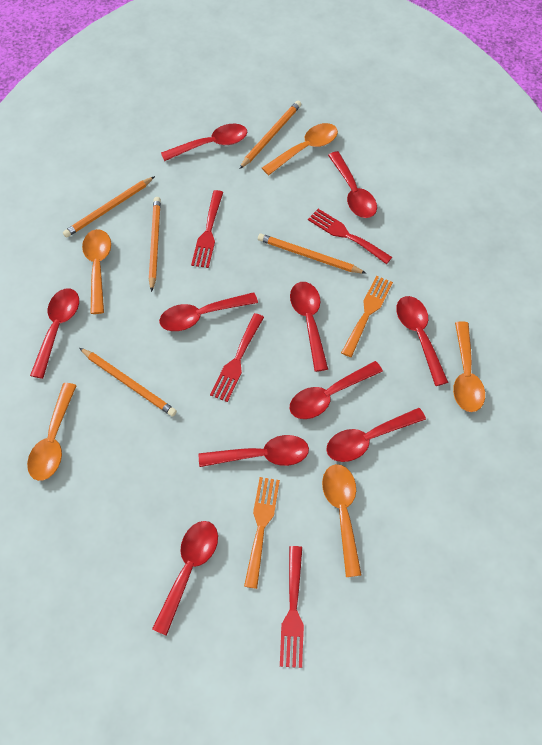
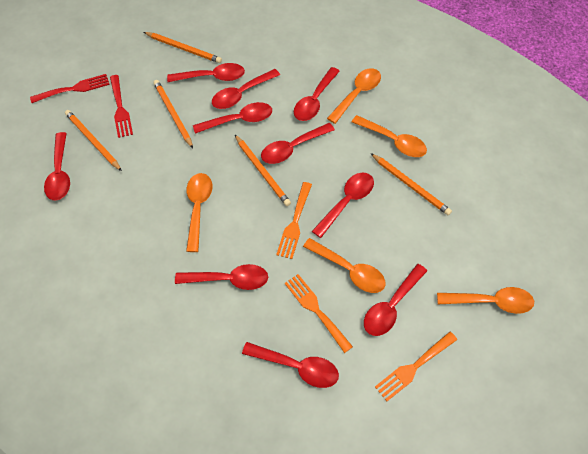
orange fork: 2 -> 3
red fork: 4 -> 2

